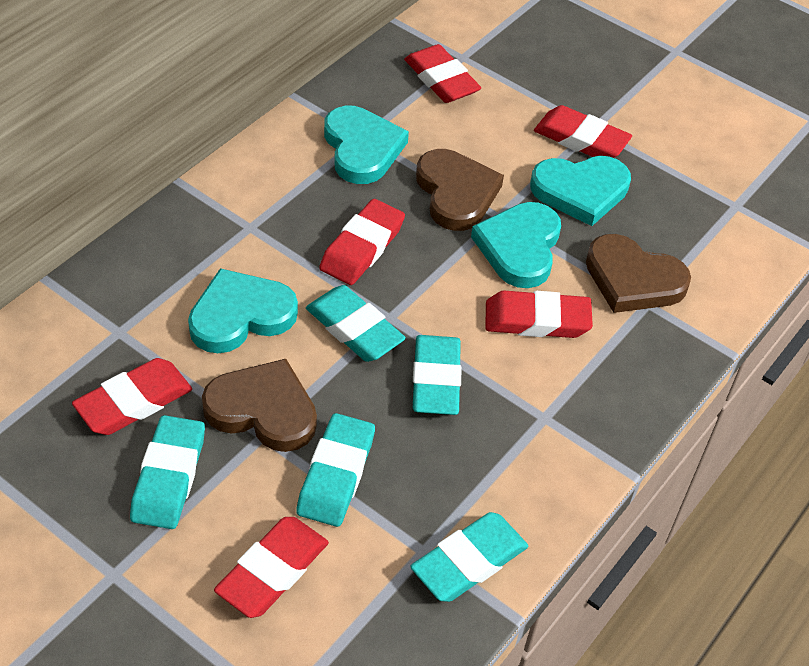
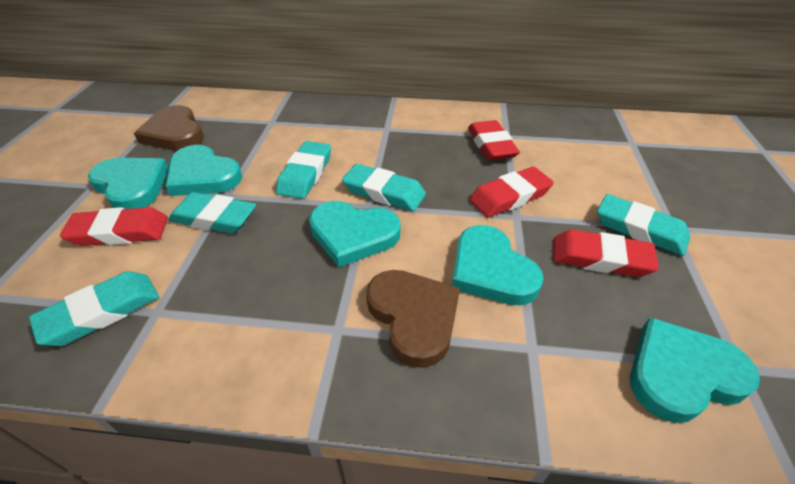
brown heart: 3 -> 2
red eraser: 6 -> 4
turquoise heart: 4 -> 5

